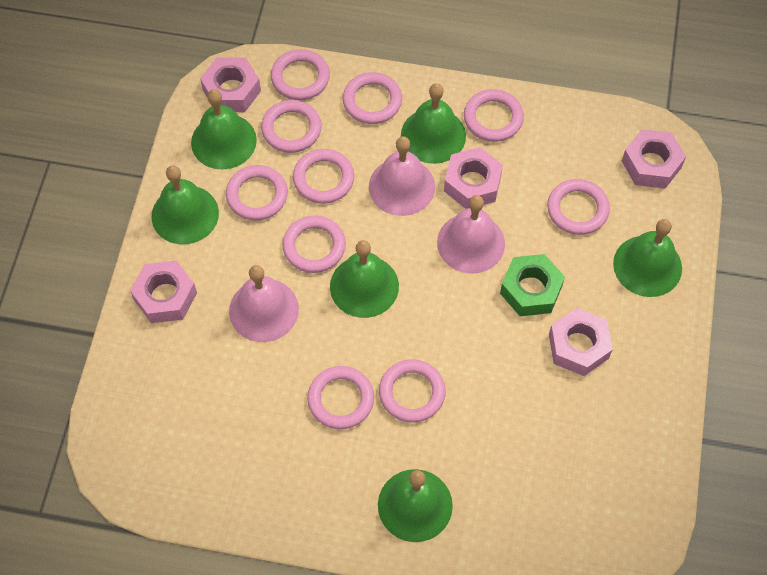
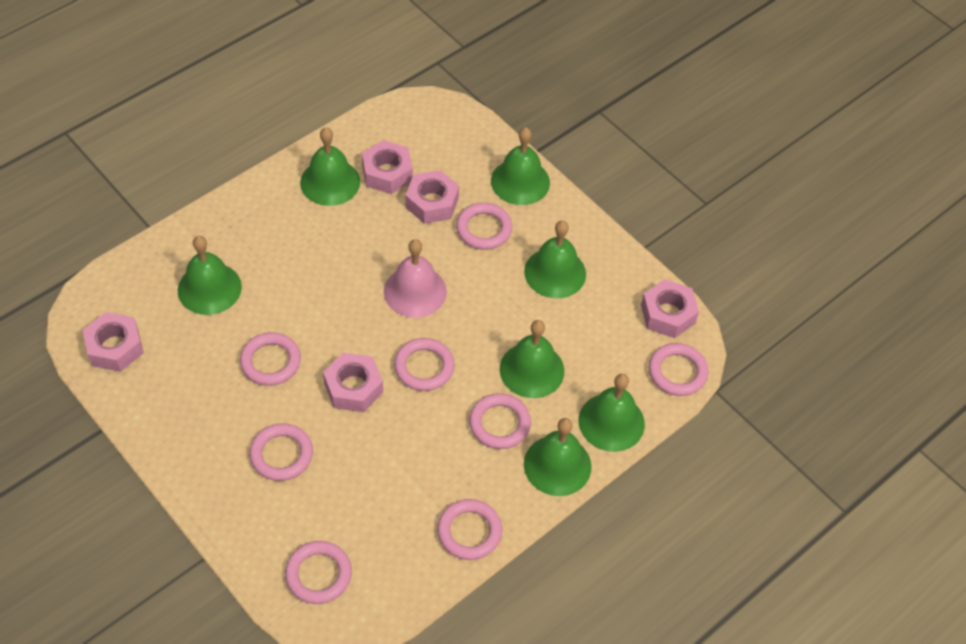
green bell: 6 -> 7
green nut: 1 -> 0
pink bell: 3 -> 1
pink ring: 10 -> 8

